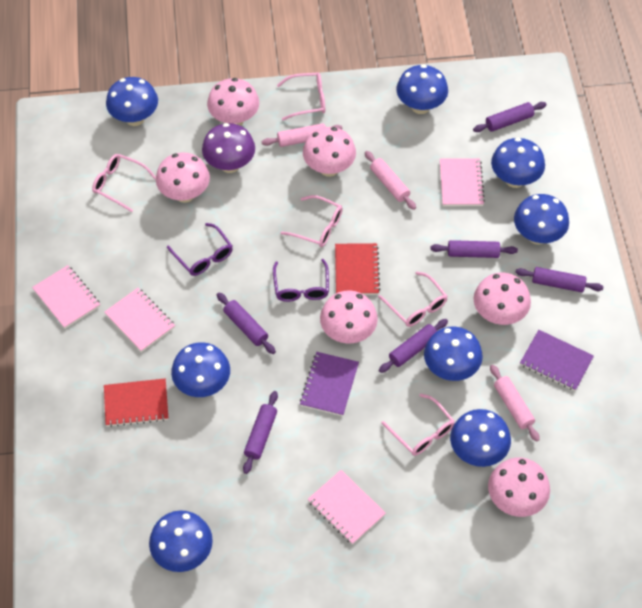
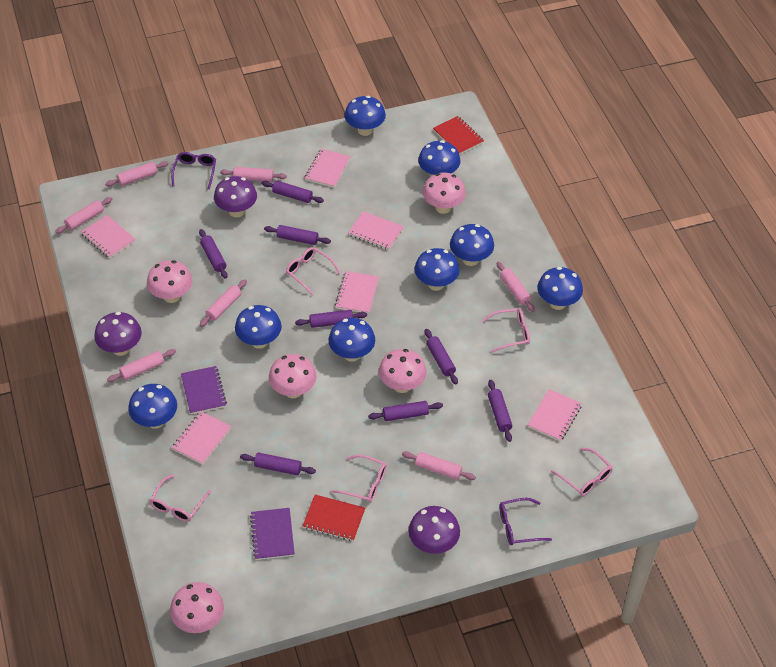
pink mushroom: 6 -> 5
pink notebook: 4 -> 6
pink rolling pin: 3 -> 7
purple mushroom: 1 -> 3
purple rolling pin: 6 -> 8

